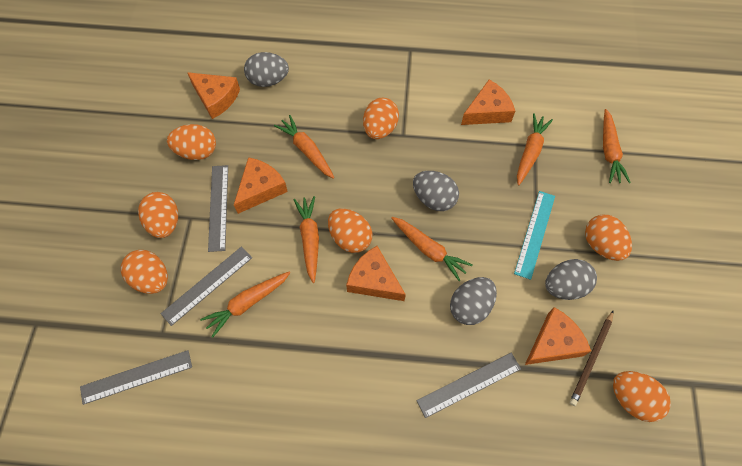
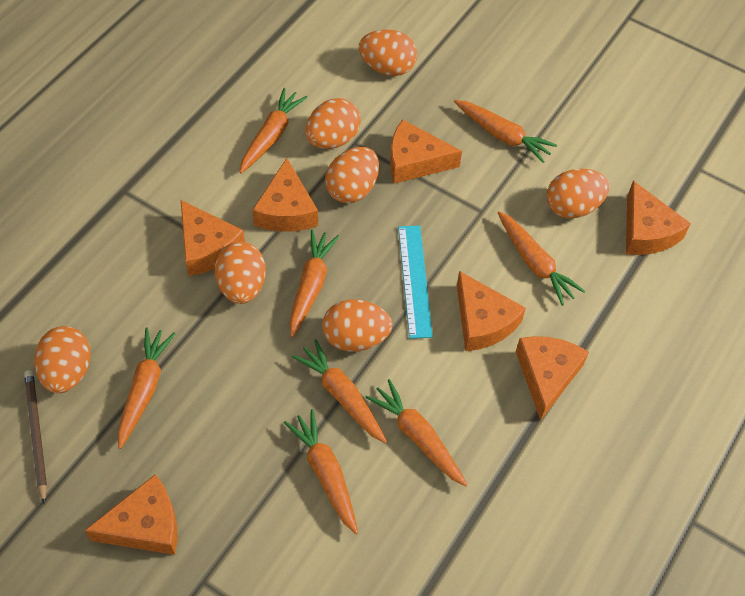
grey egg: 4 -> 0
grey ruler: 4 -> 0
orange carrot: 6 -> 8
orange cheese: 5 -> 7

